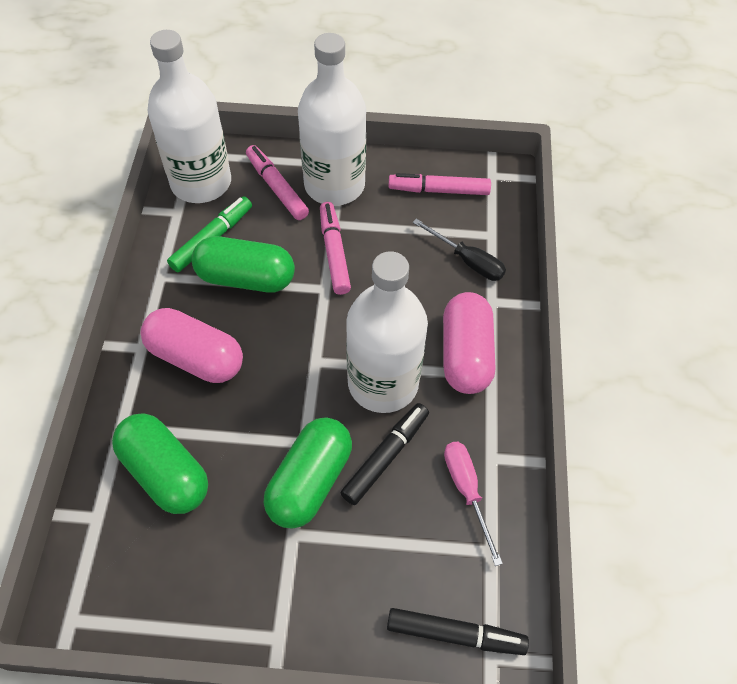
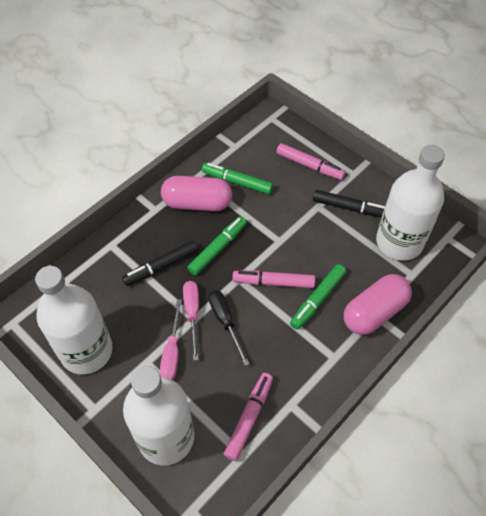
green capsule: 3 -> 0
green marker: 1 -> 3
pink screwdriver: 1 -> 2

